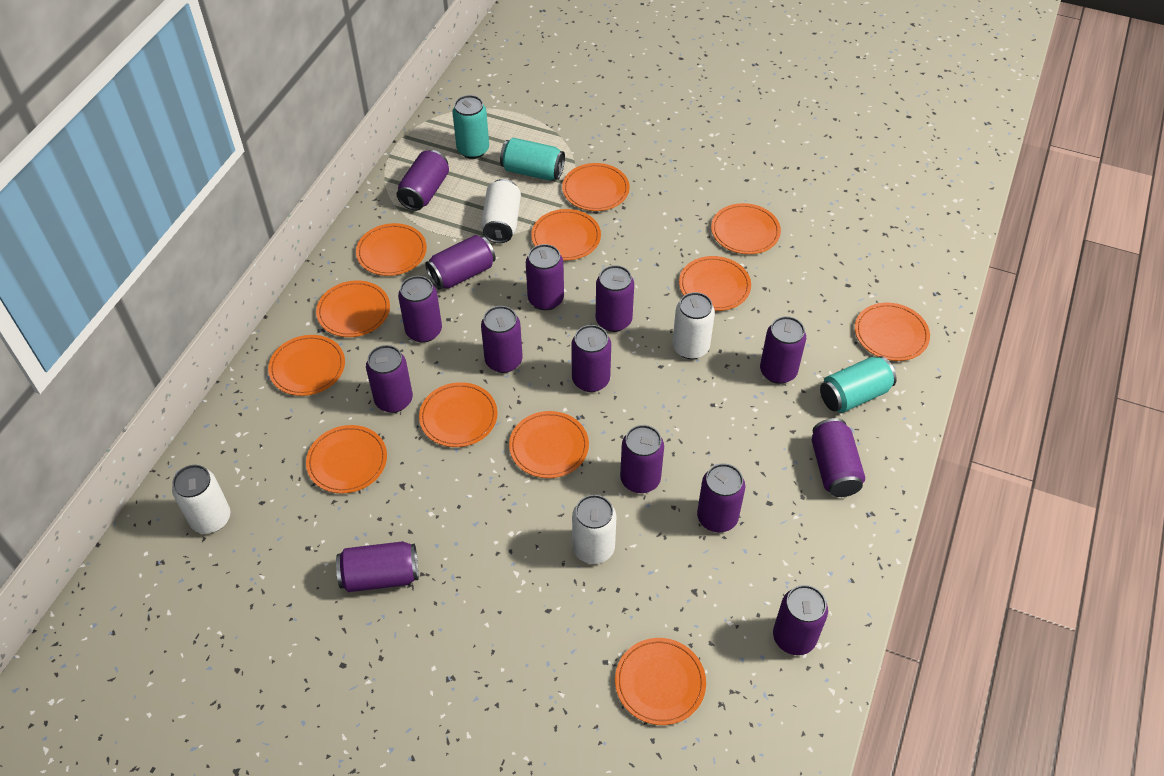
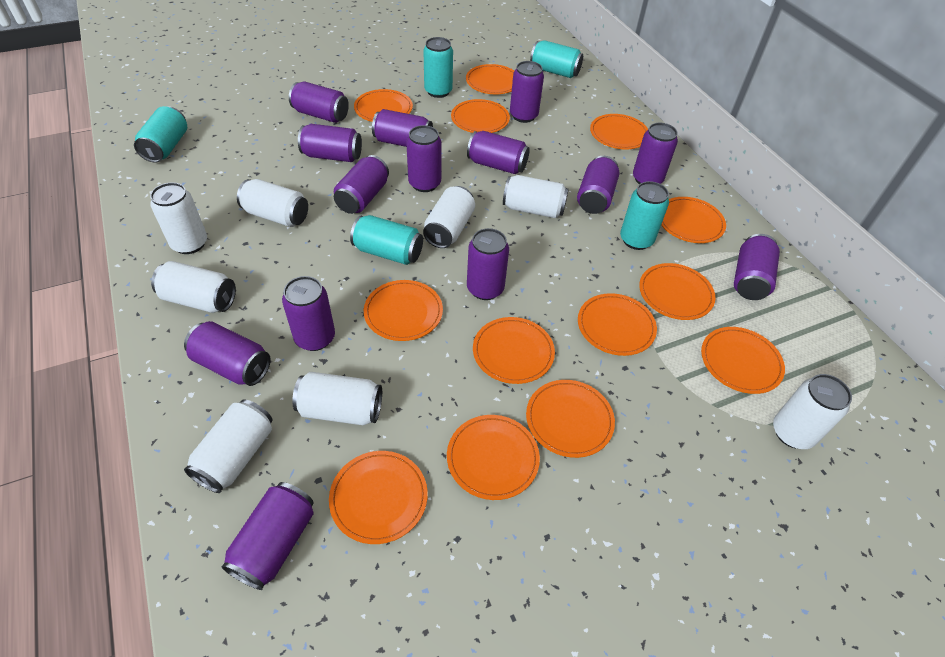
orange plate: 12 -> 13
turquoise can: 3 -> 5
white can: 4 -> 8

